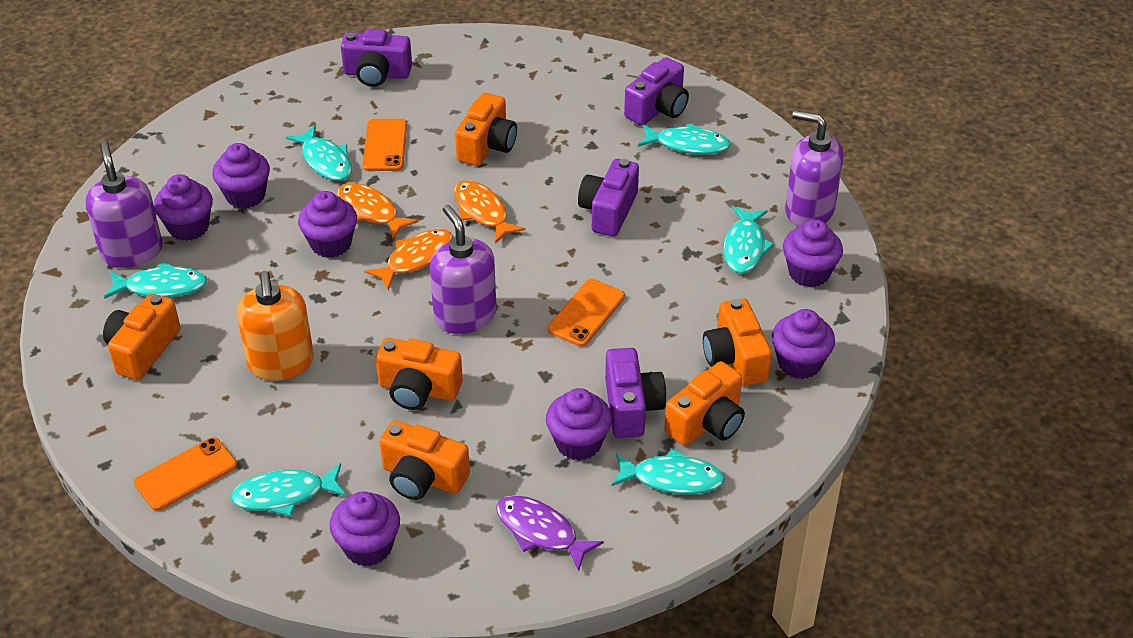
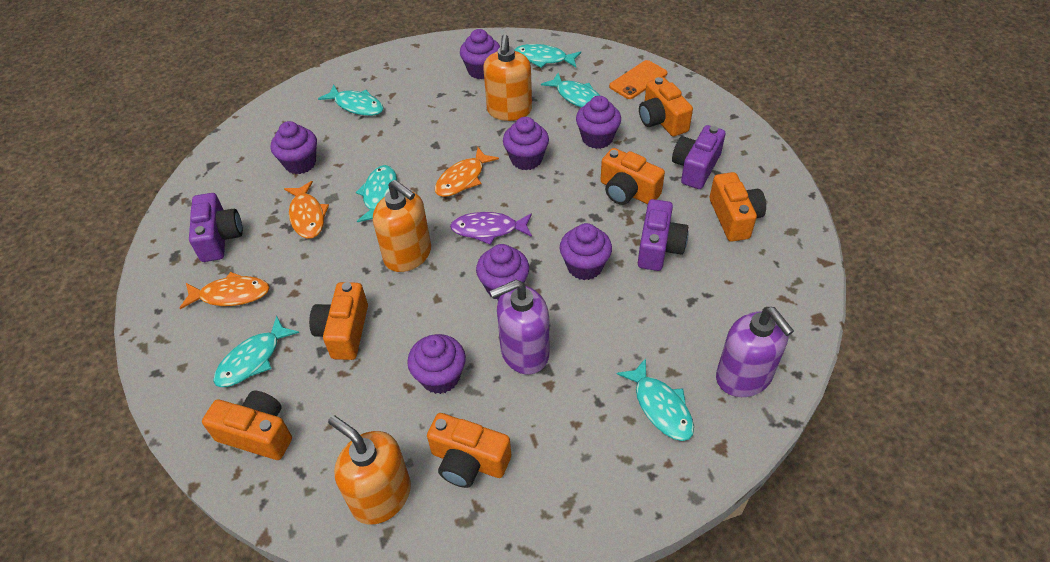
orange phone: 3 -> 1
orange soap dispenser: 1 -> 3
purple camera: 4 -> 3
purple soap dispenser: 3 -> 2

